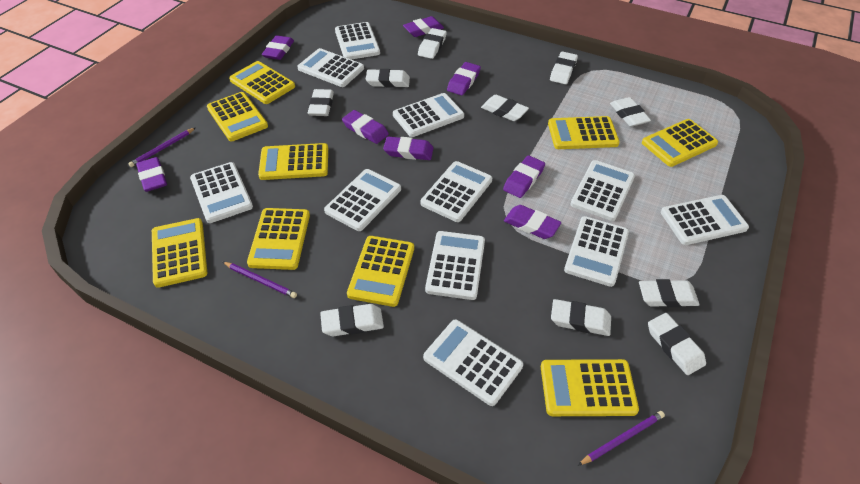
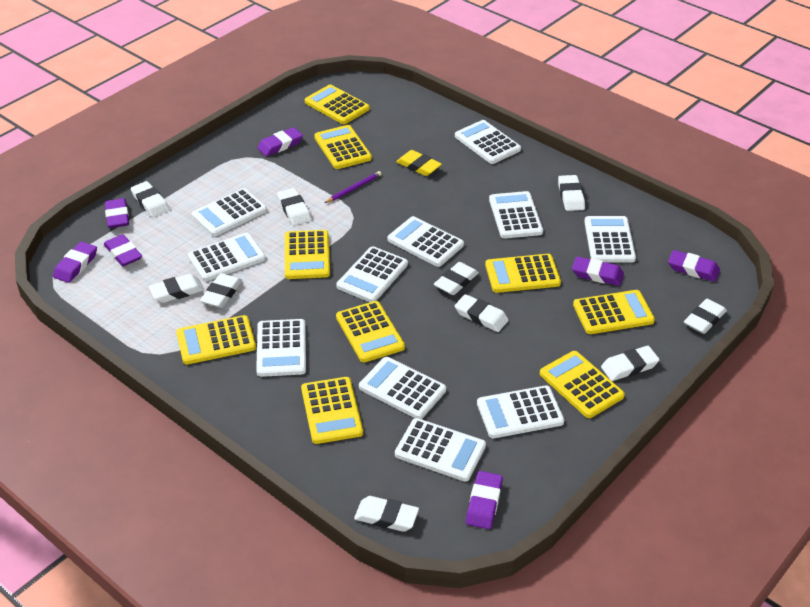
purple eraser: 8 -> 7
purple pencil: 3 -> 1
yellow eraser: 0 -> 1

